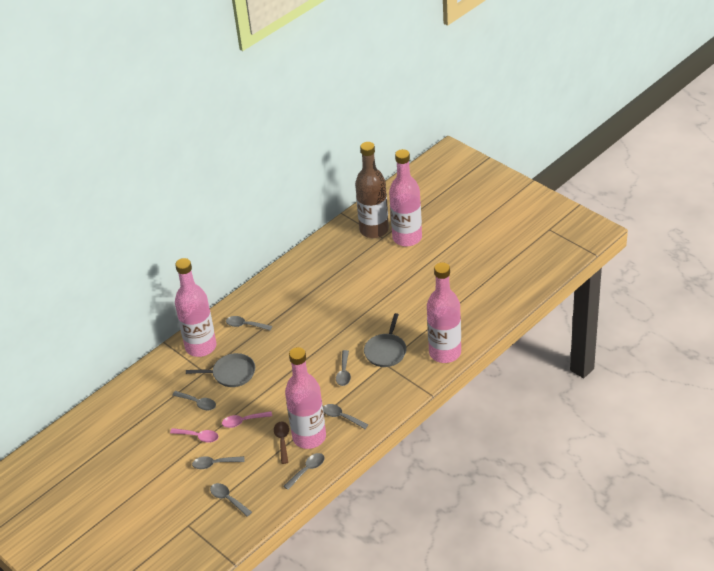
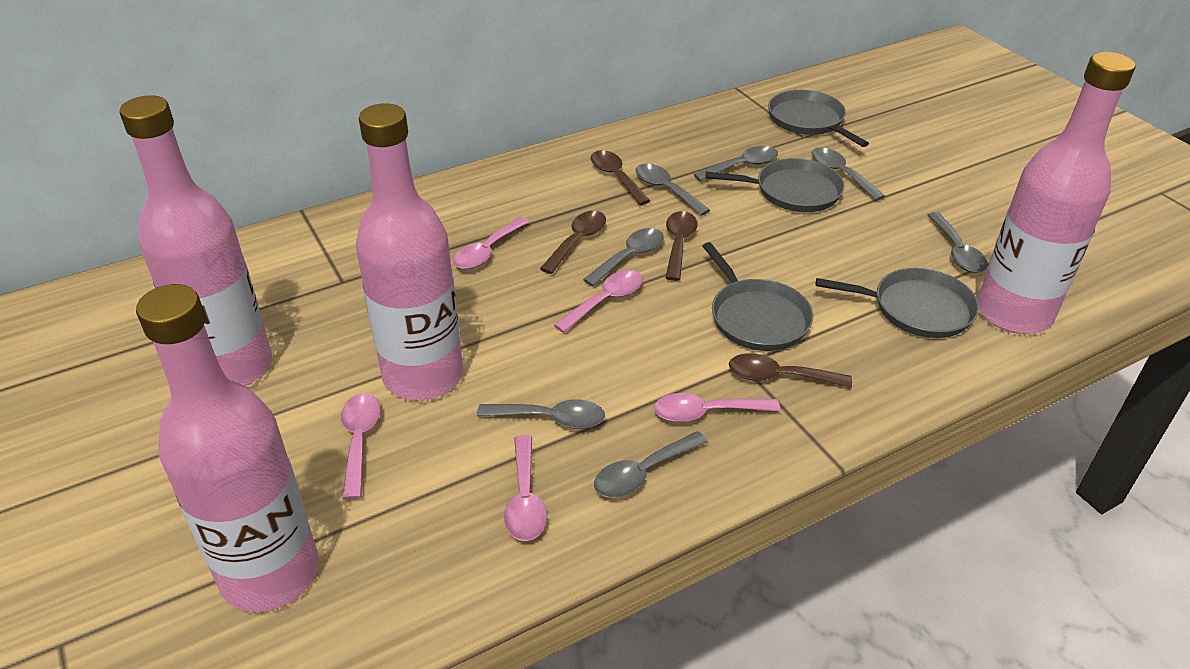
brown bottle: 1 -> 0
brown spoon: 1 -> 4
grey pan: 2 -> 4
pink spoon: 2 -> 5

